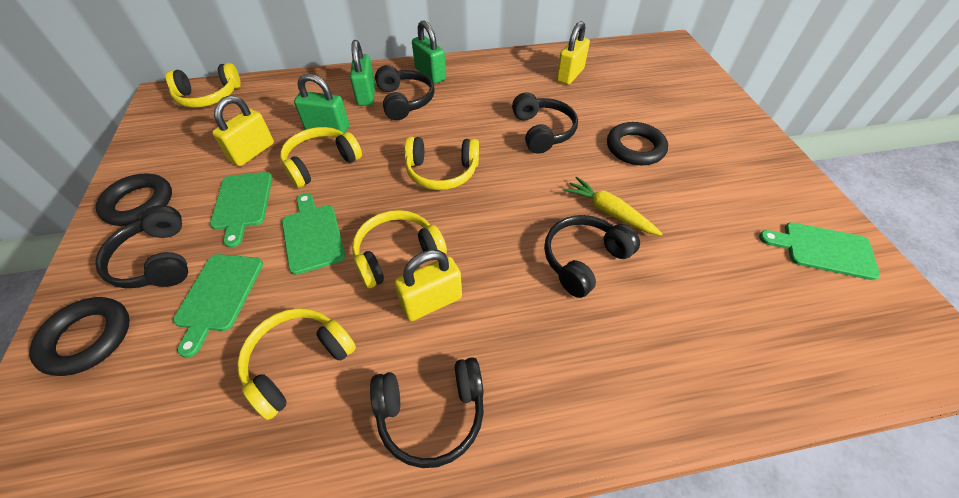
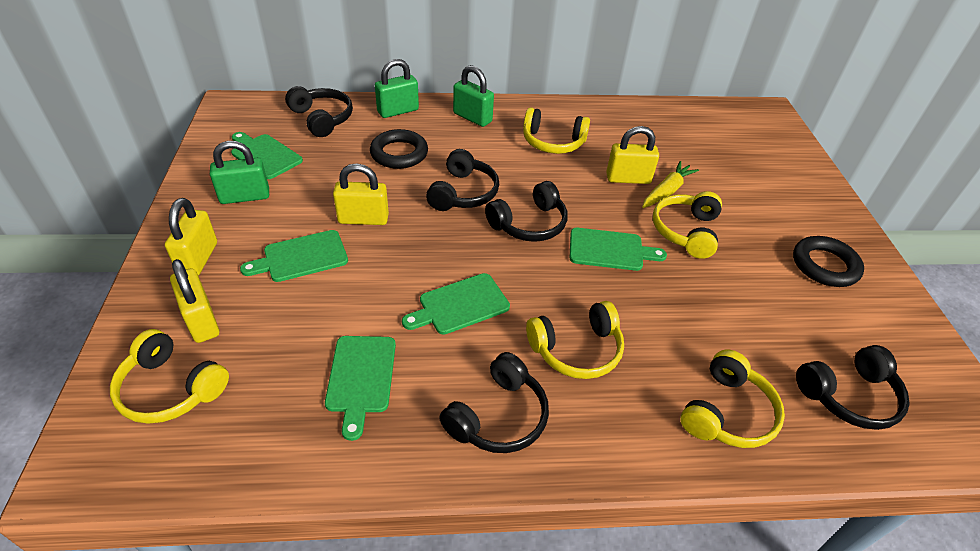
black ring: 3 -> 2
green cutting board: 4 -> 5
yellow padlock: 3 -> 4

